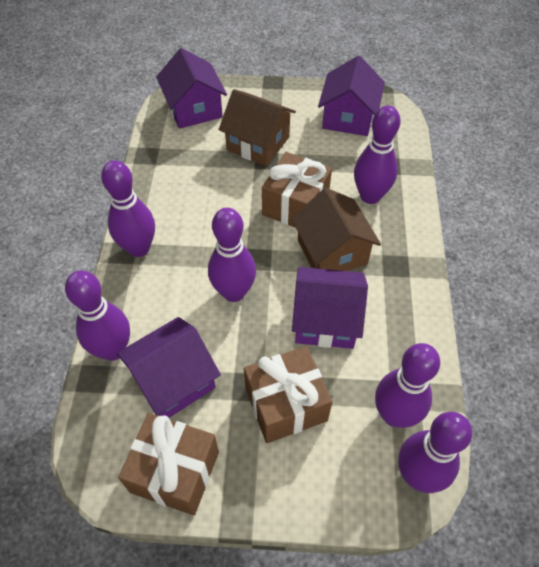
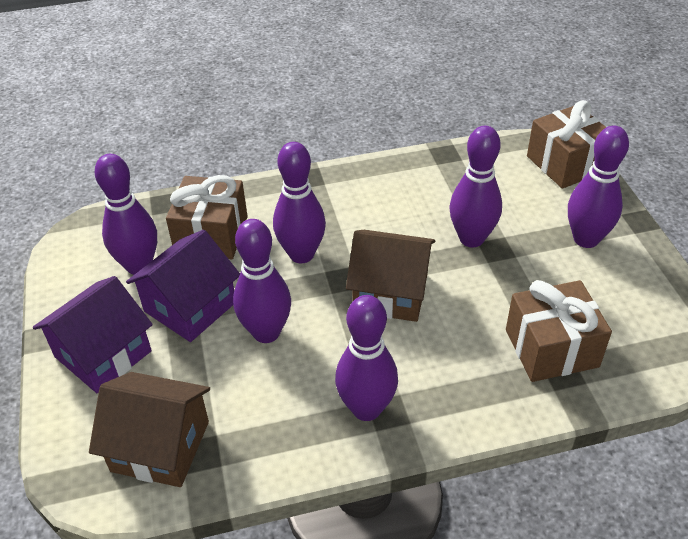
purple house: 4 -> 2

